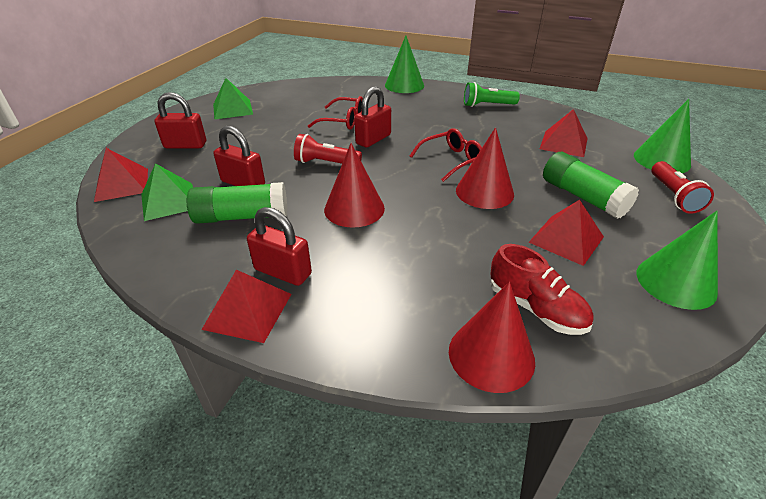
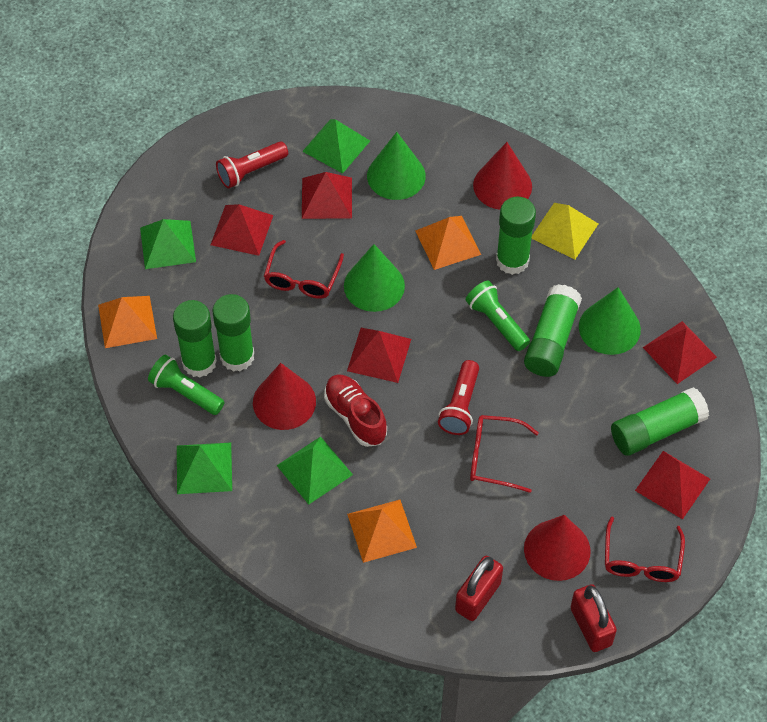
green flashlight: 1 -> 2
green glue stick: 2 -> 5
green pyramid: 2 -> 4
orange pyramid: 0 -> 3
red glasses: 2 -> 3
red padlock: 4 -> 2
red pyramid: 4 -> 5
yellow pyramid: 0 -> 1

